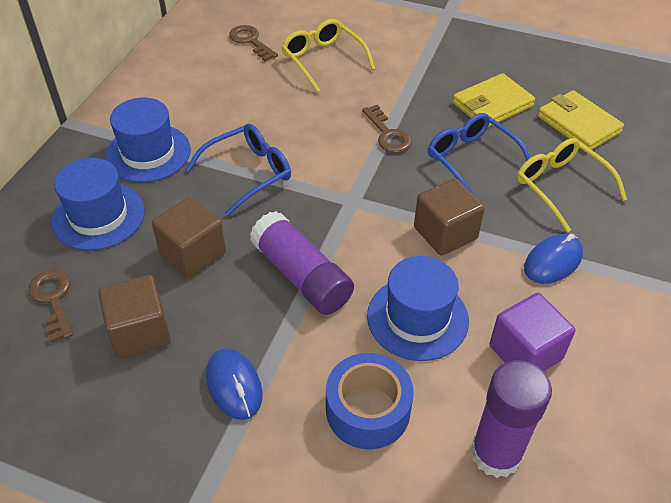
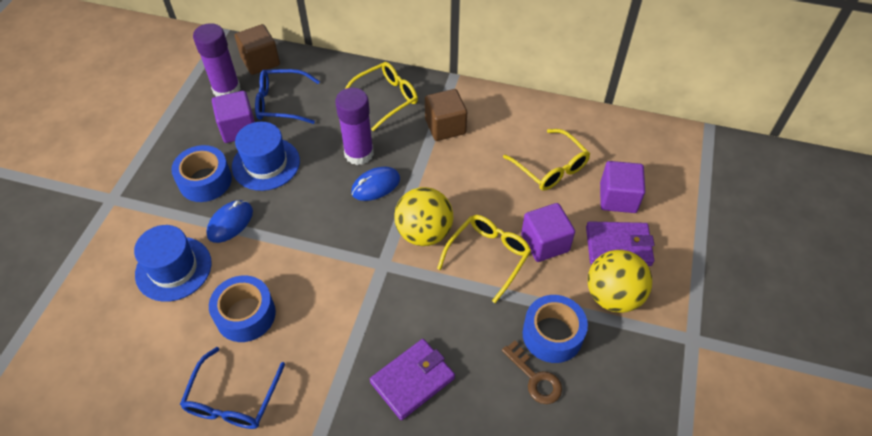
blue hat: 3 -> 2
blue tape: 1 -> 3
brown cube: 3 -> 2
brown key: 3 -> 1
purple cube: 1 -> 3
purple wallet: 0 -> 2
yellow ball: 0 -> 2
yellow glasses: 2 -> 3
yellow wallet: 2 -> 0

